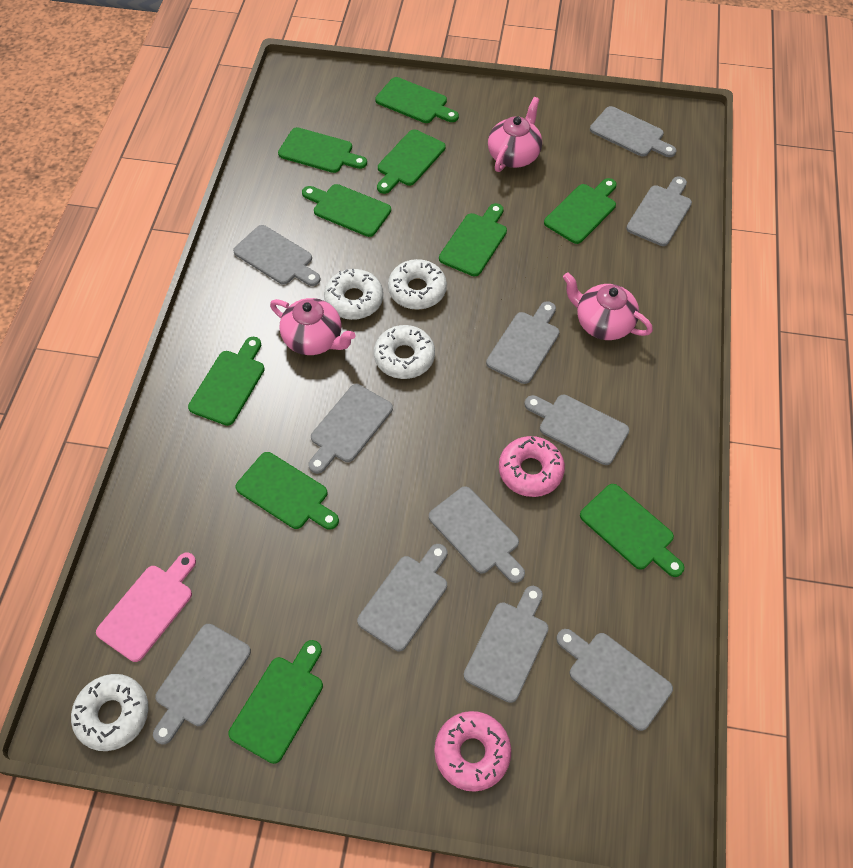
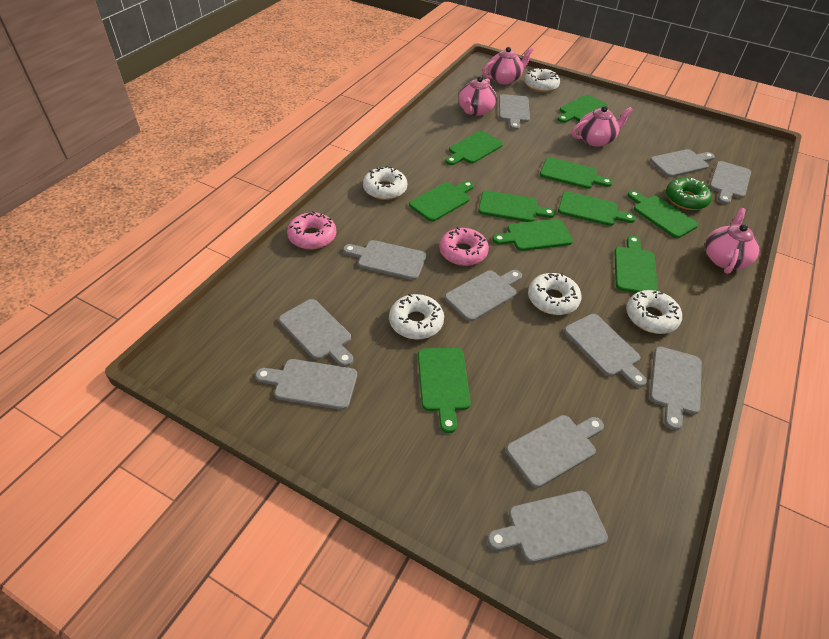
green donut: 0 -> 1
pink cutting board: 1 -> 0
pink teapot: 3 -> 4
white donut: 4 -> 5

